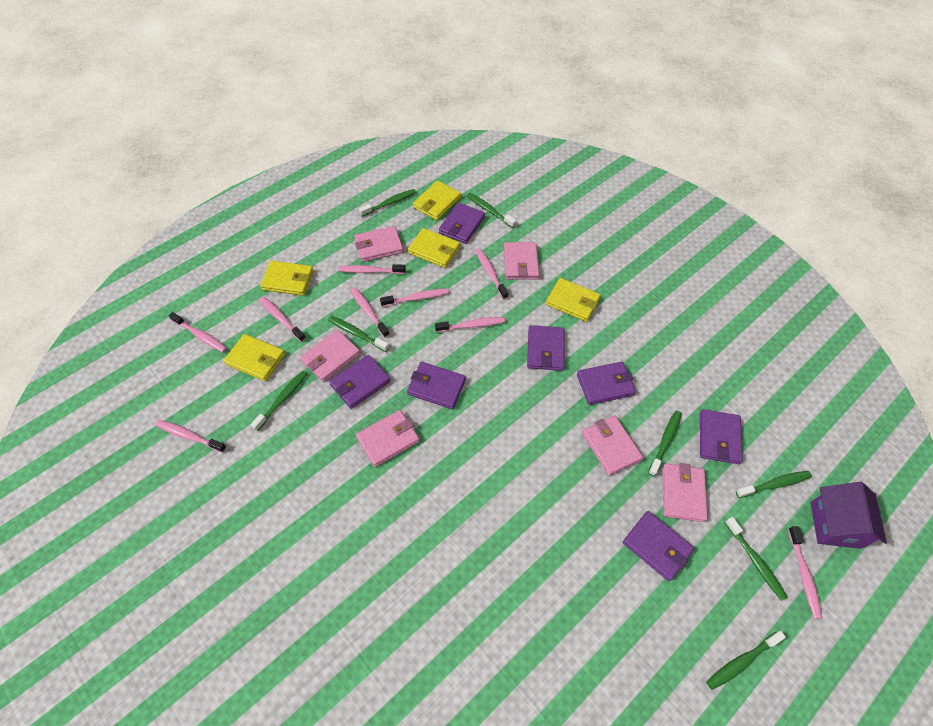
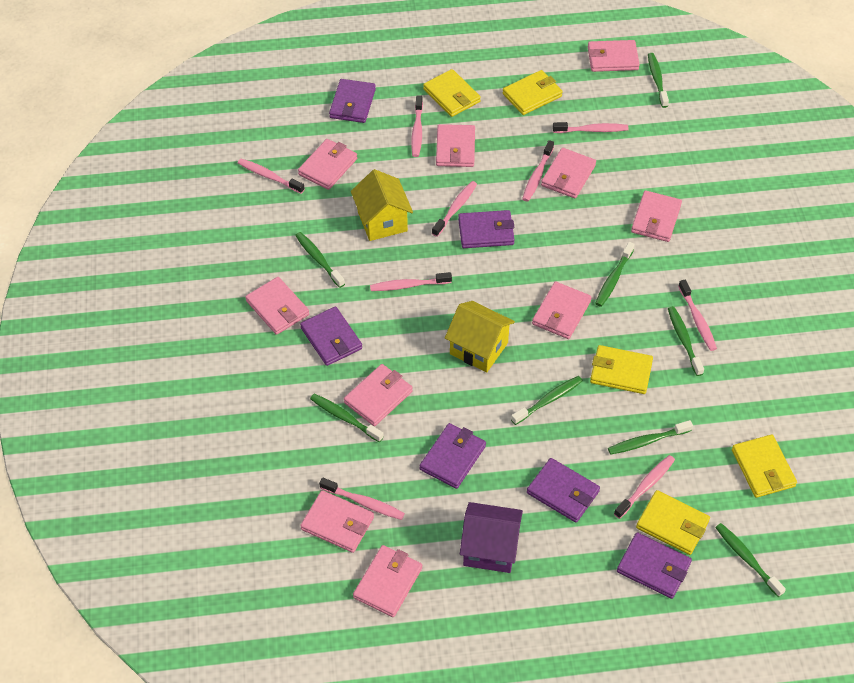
pink wallet: 6 -> 10
purple wallet: 7 -> 6
yellow house: 0 -> 2

